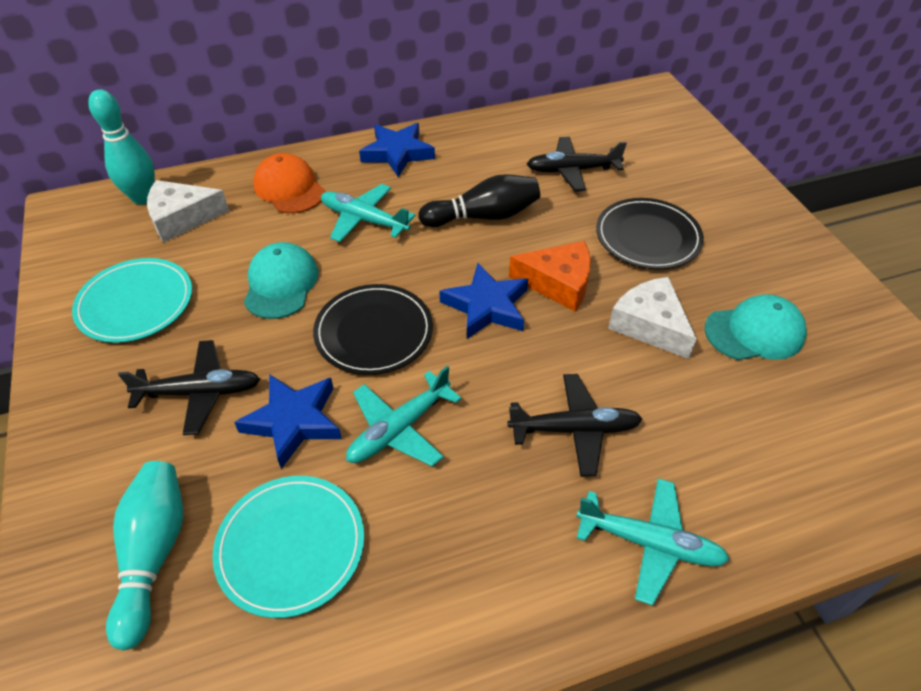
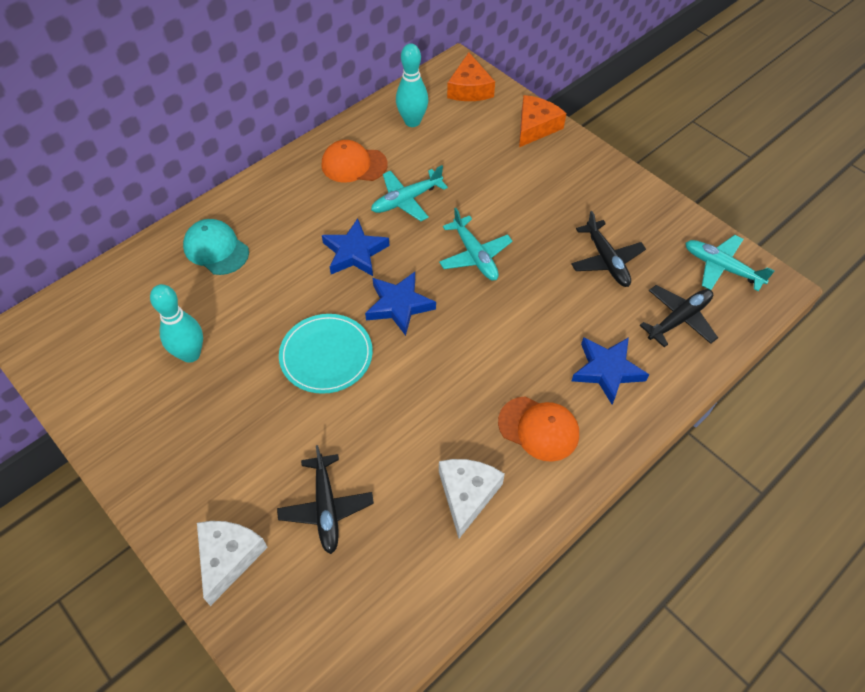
black bowling pin: 1 -> 0
black plate: 2 -> 0
orange cap: 1 -> 2
orange cheese: 1 -> 2
turquoise cap: 2 -> 1
turquoise plate: 2 -> 1

